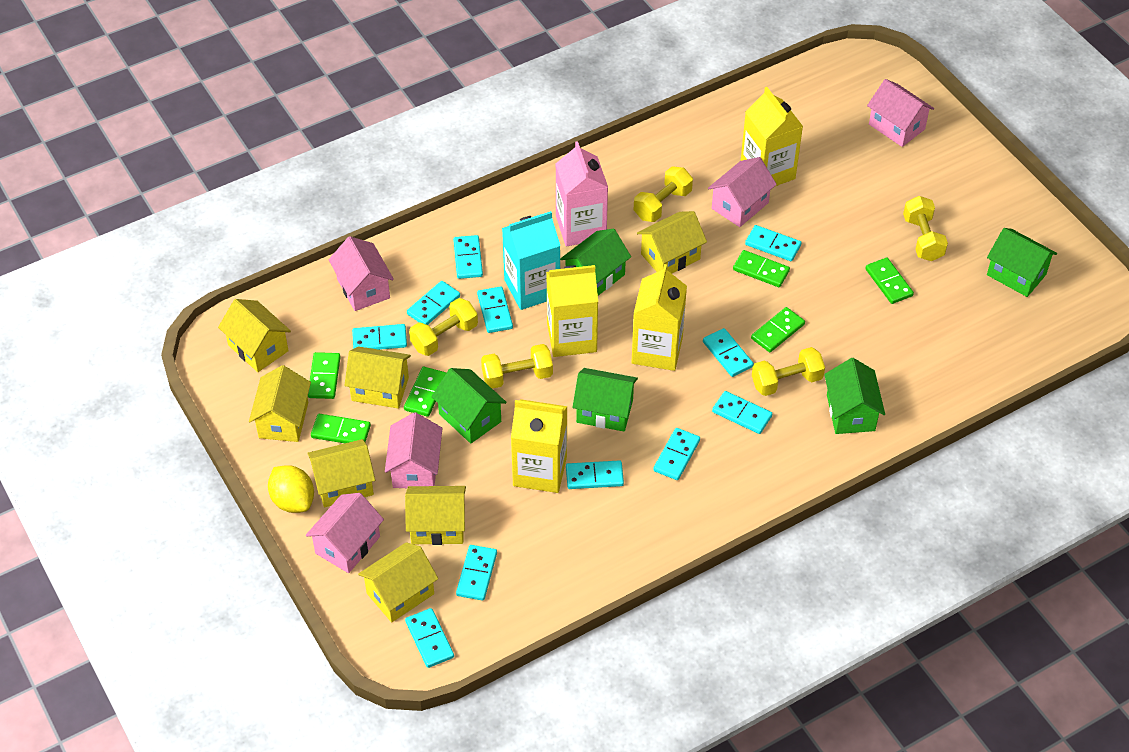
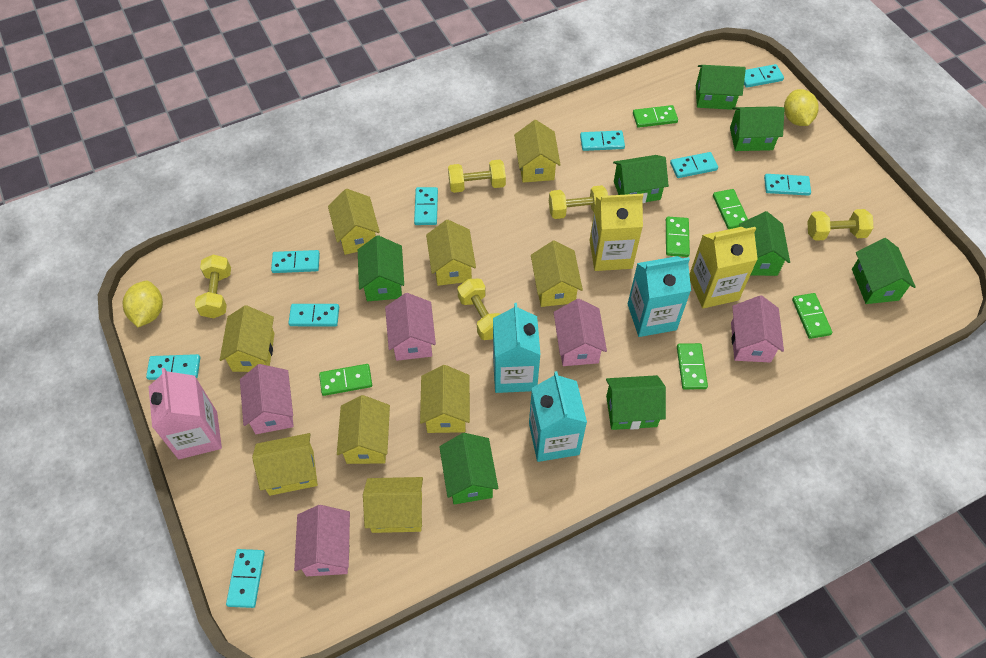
green house: 5 -> 8
turquoise carton: 1 -> 3
turquoise domino: 11 -> 9
yellow carton: 4 -> 2
yellow house: 7 -> 9
yellow lemon: 1 -> 2

